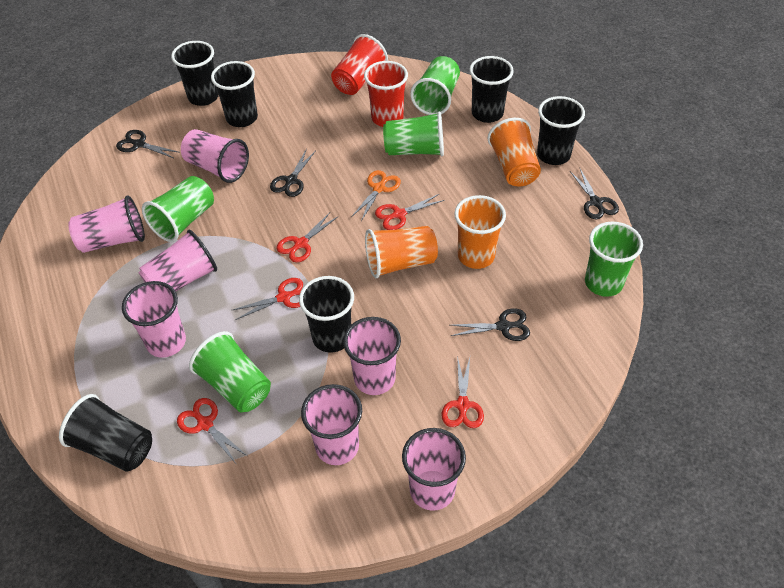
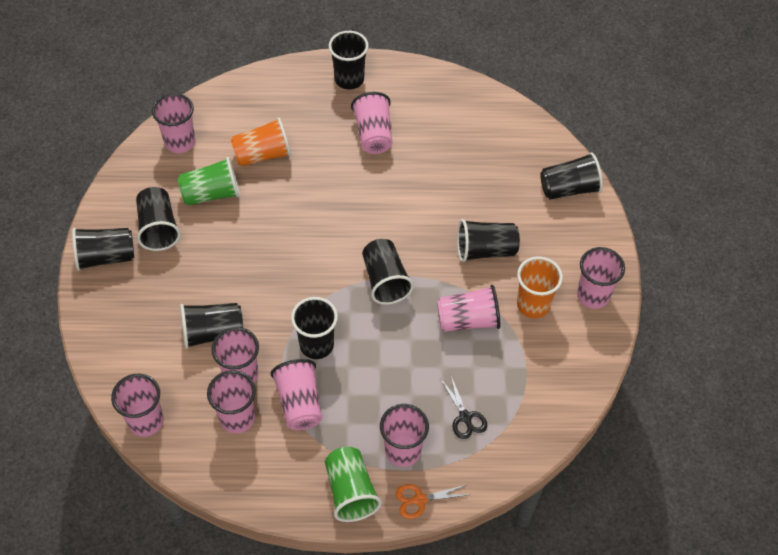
black cup: 6 -> 8
black scissors: 4 -> 1
green cup: 5 -> 2
orange cup: 3 -> 2
pink cup: 7 -> 9
red cup: 2 -> 0
red scissors: 5 -> 0

